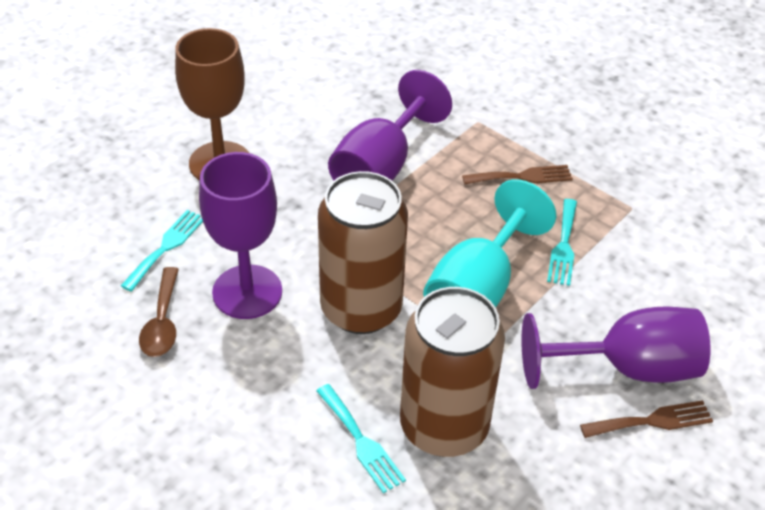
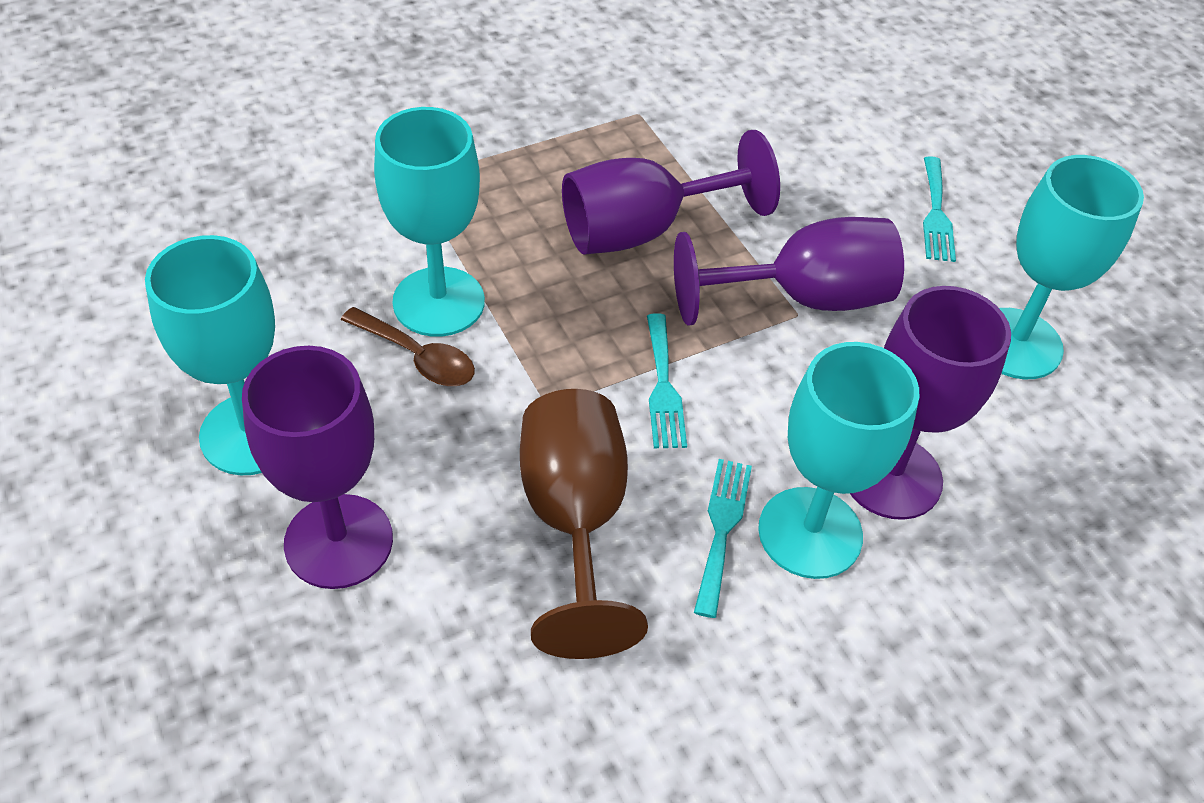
brown can: 2 -> 0
brown fork: 2 -> 0
purple goblet: 3 -> 4
turquoise goblet: 1 -> 4

